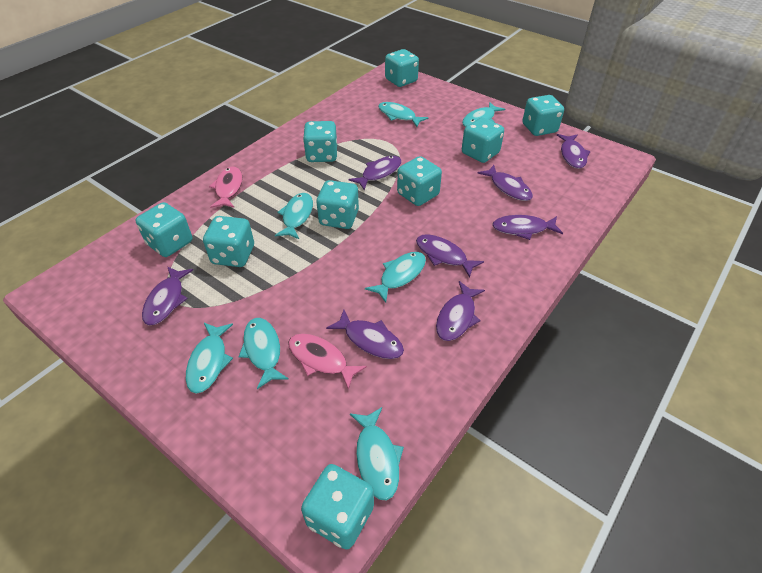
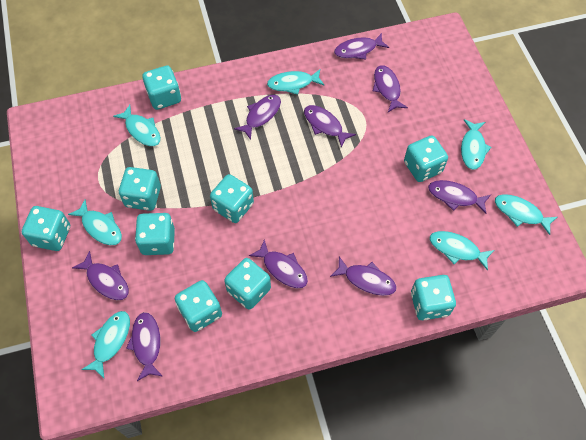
pink fish: 2 -> 0
purple fish: 8 -> 9

